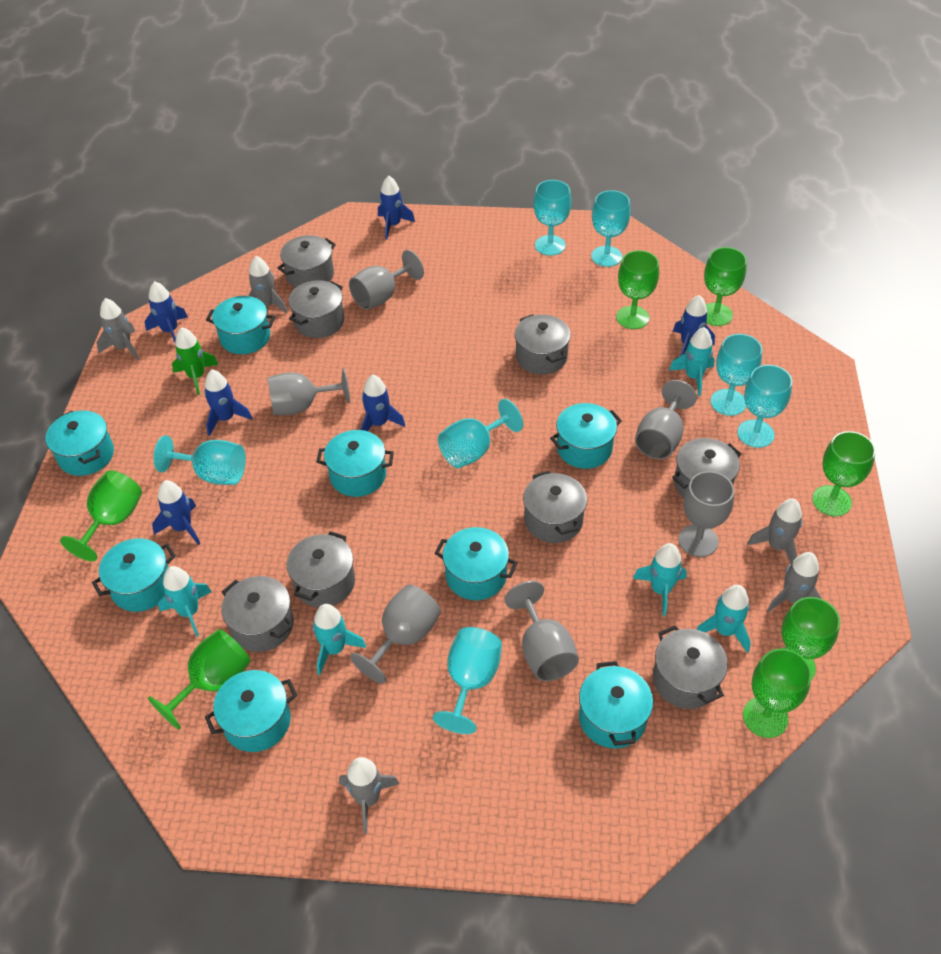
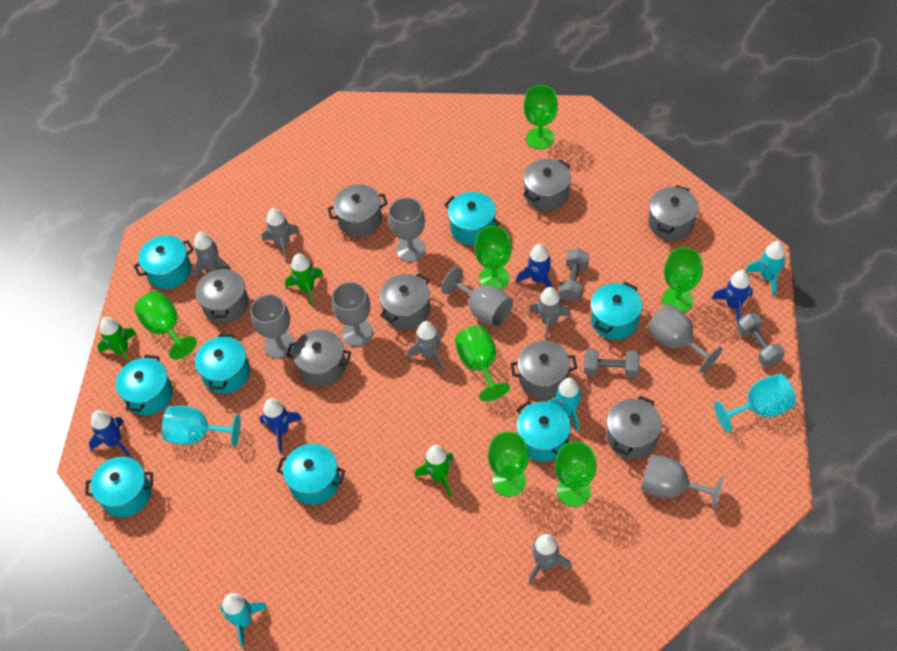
blue rocket: 6 -> 4
green rocket: 1 -> 3
grey dumbbell: 0 -> 3
turquoise goblet: 7 -> 2
turquoise rocket: 5 -> 3

